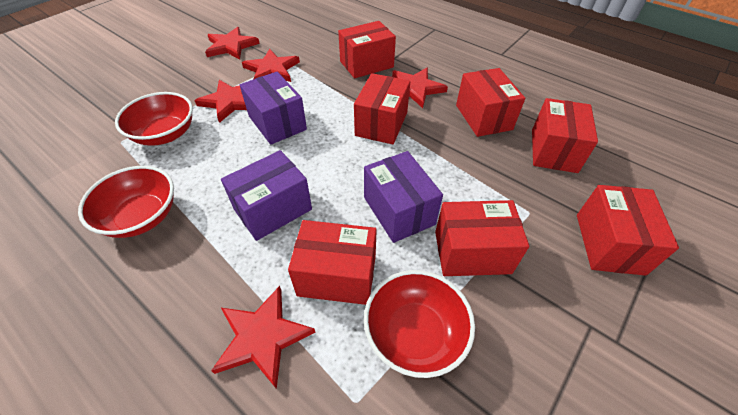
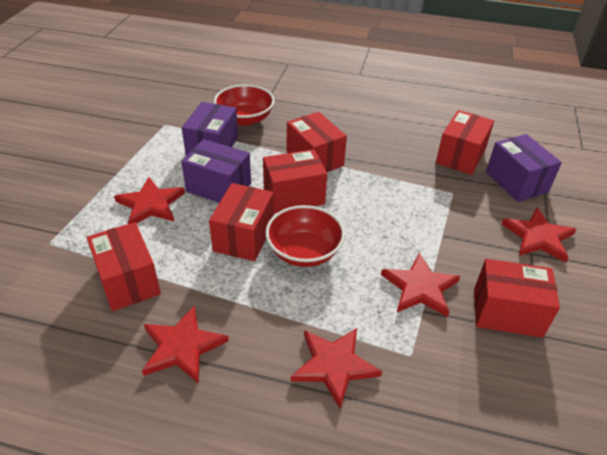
red bowl: 3 -> 2
red box: 7 -> 6

